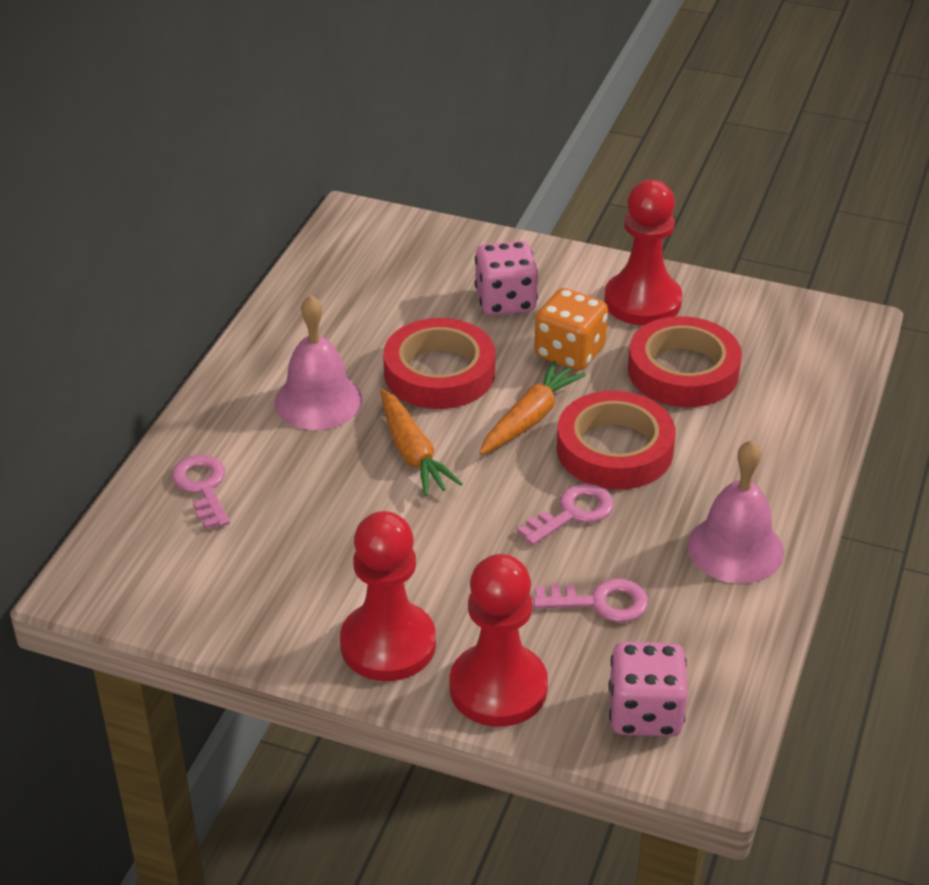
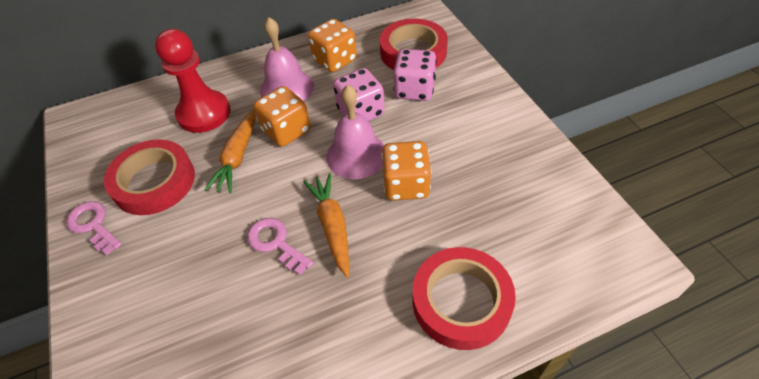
orange dice: 1 -> 3
pink key: 3 -> 2
red pawn: 3 -> 1

